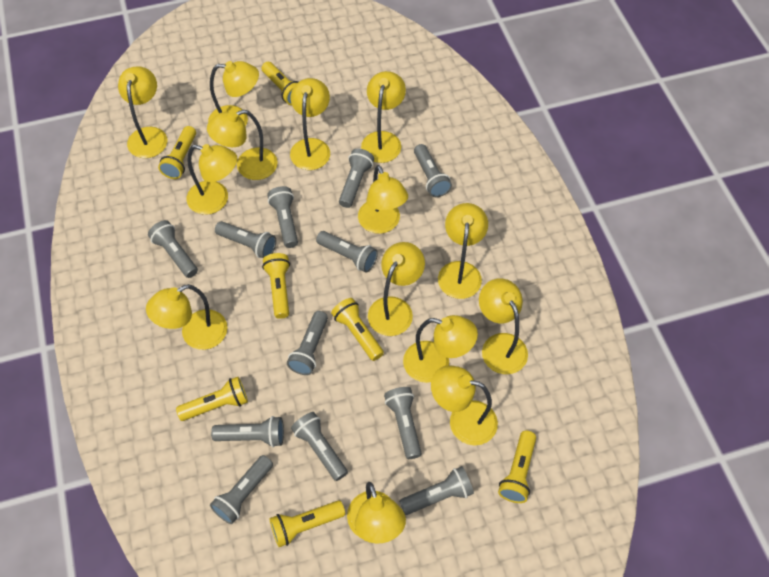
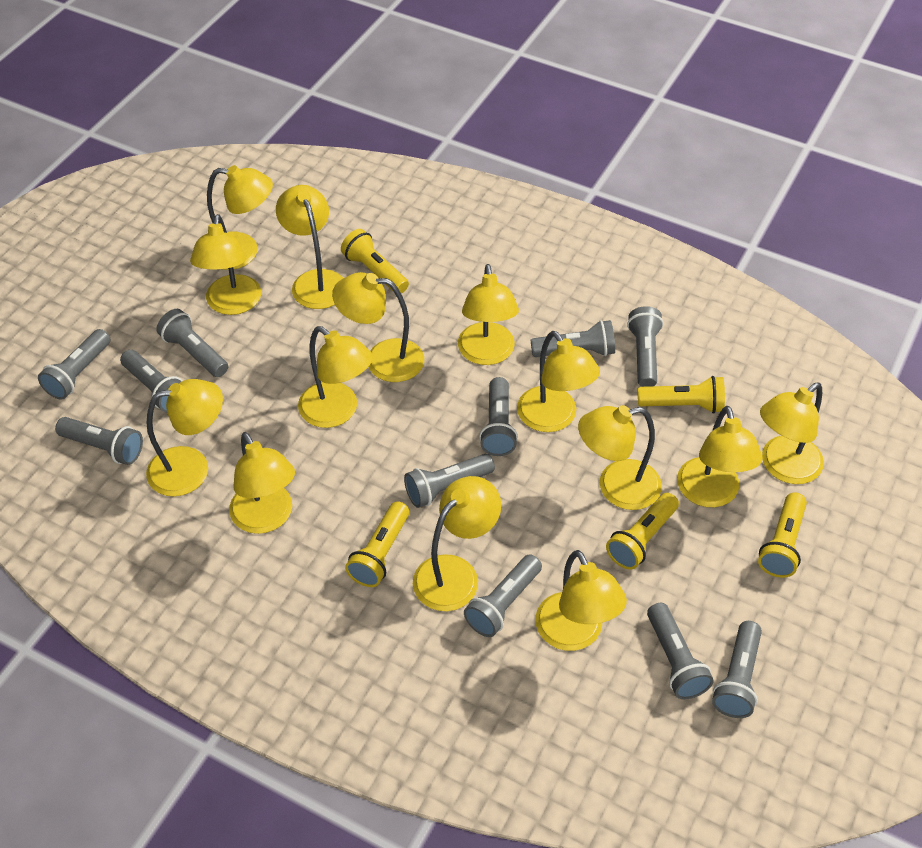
grey flashlight: 12 -> 11
yellow flashlight: 7 -> 5

